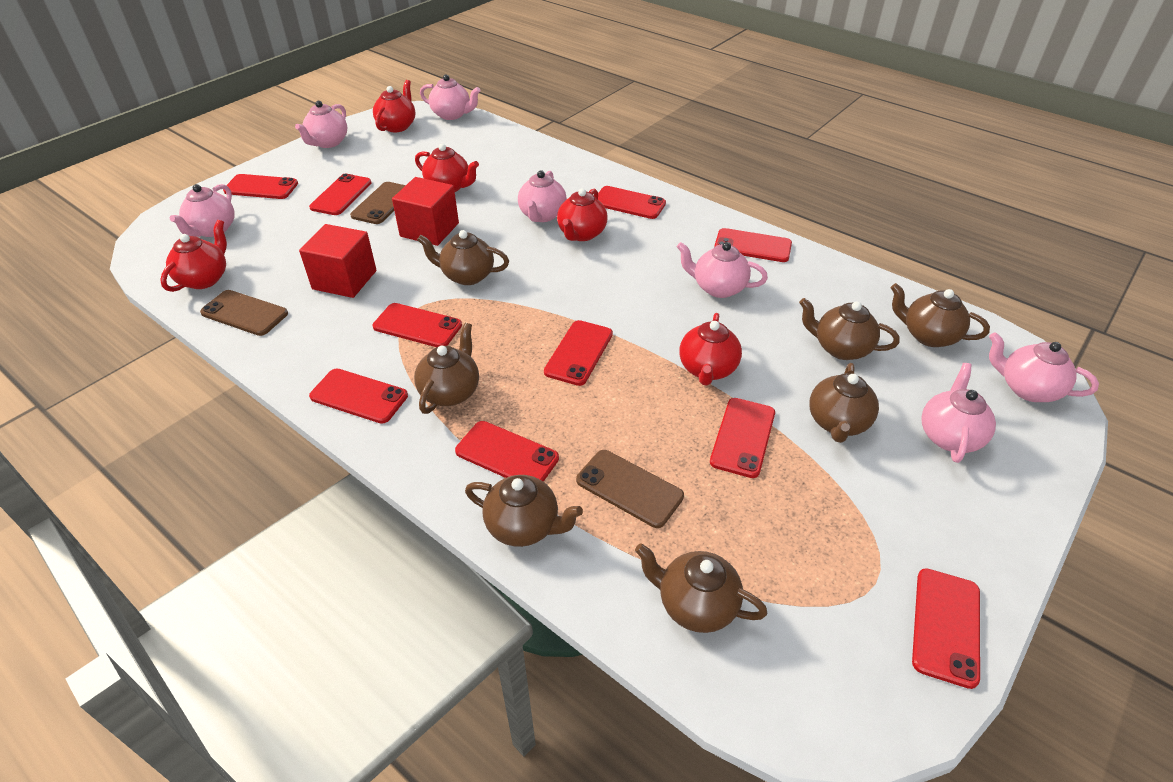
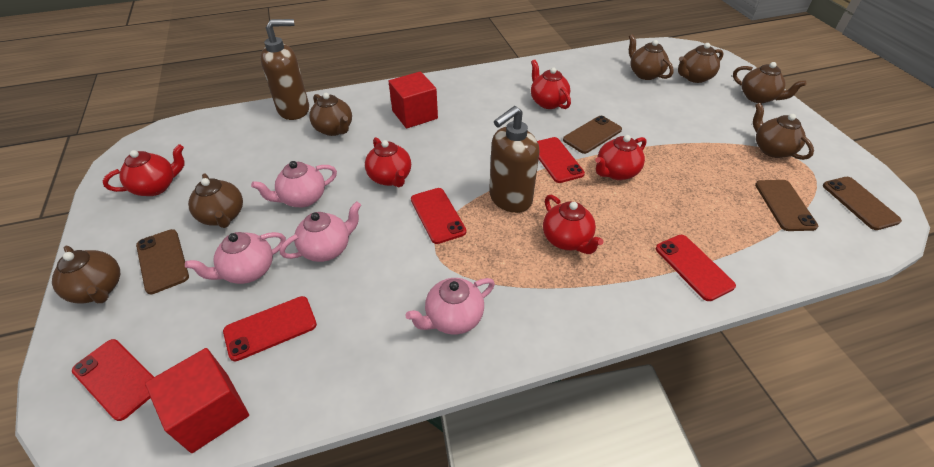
brown phone: 3 -> 4
brown soap dispenser: 0 -> 2
pink teapot: 7 -> 4
red phone: 10 -> 5

